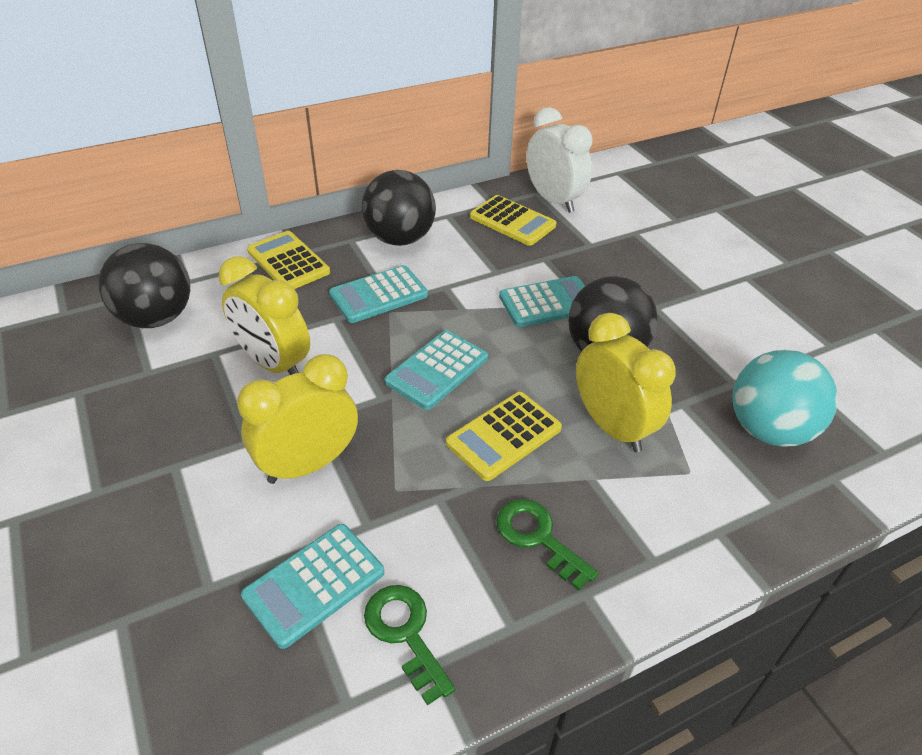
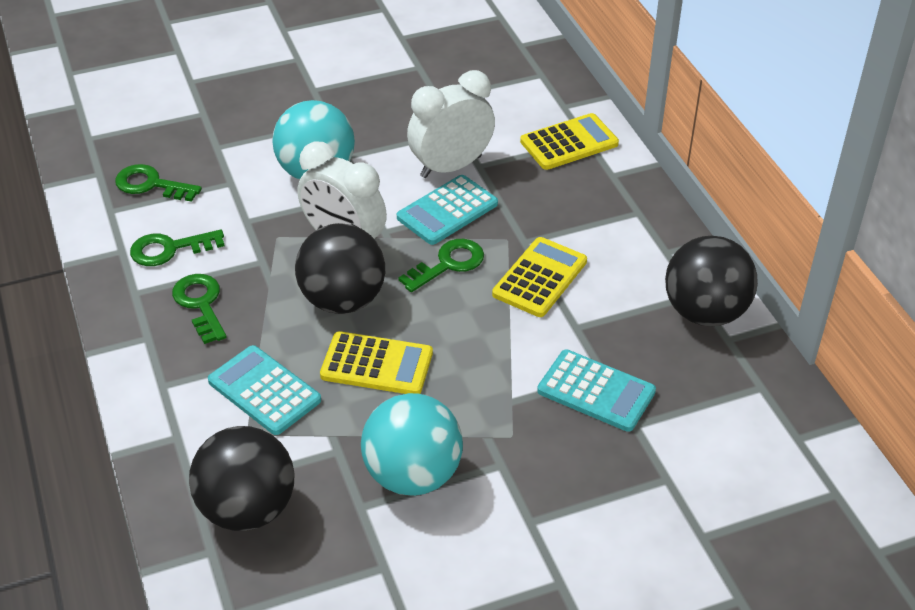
green key: 2 -> 4
turquoise ball: 1 -> 2
turquoise calculator: 4 -> 3
white clock: 1 -> 2
yellow clock: 3 -> 0

